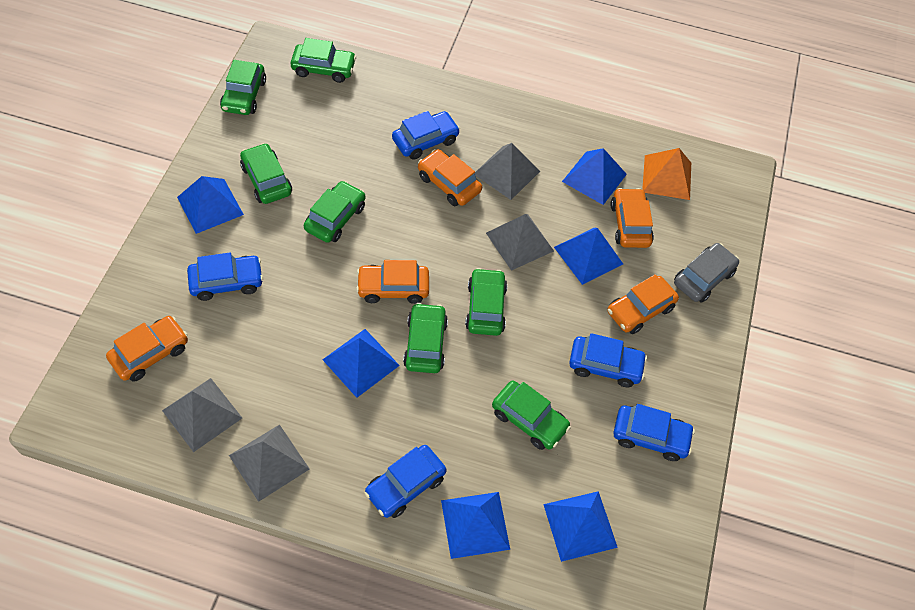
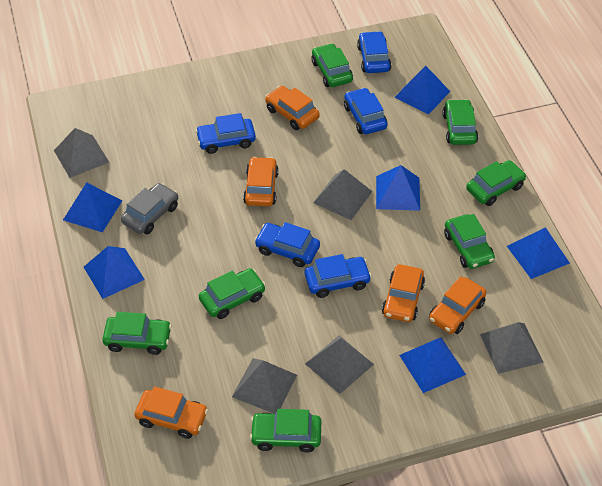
grey pyramid: 4 -> 5
orange pyramid: 1 -> 0

